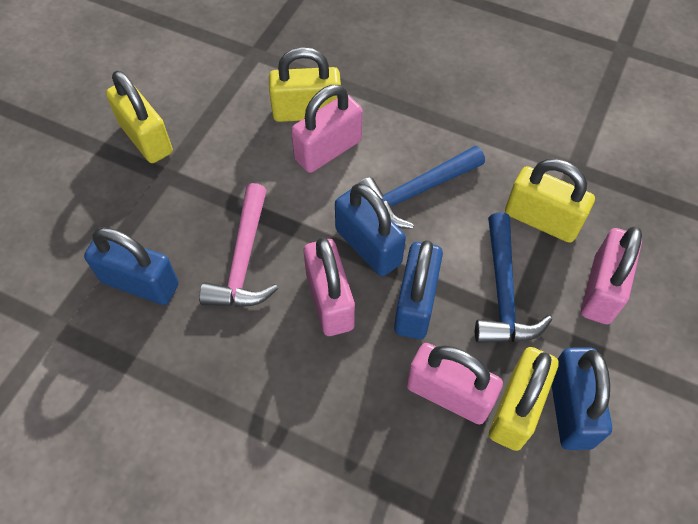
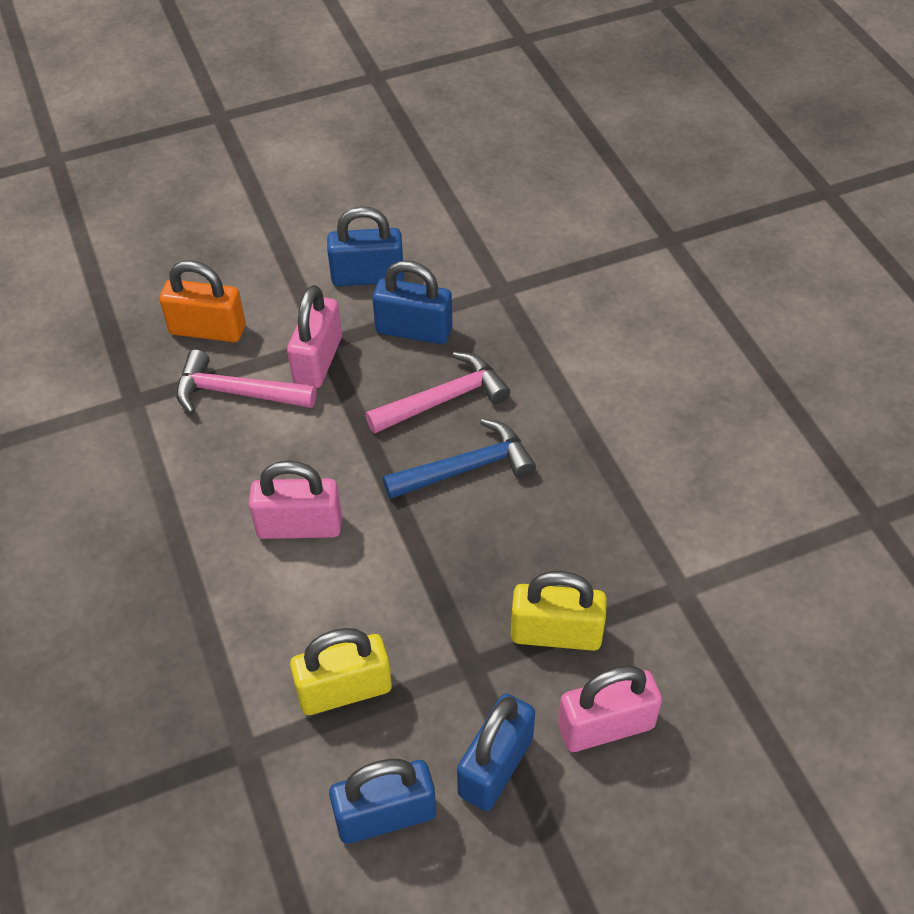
blue hammer: 2 -> 1
orange padlock: 0 -> 1
pink hammer: 1 -> 2
pink padlock: 4 -> 3
yellow padlock: 4 -> 2

